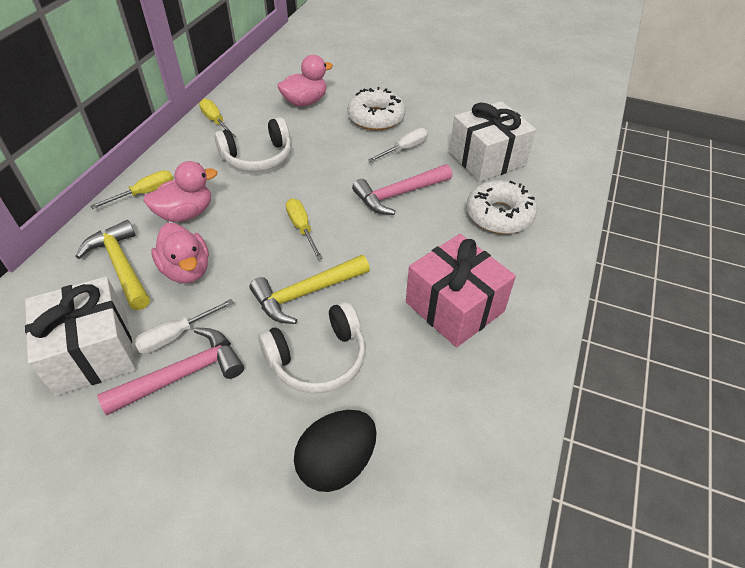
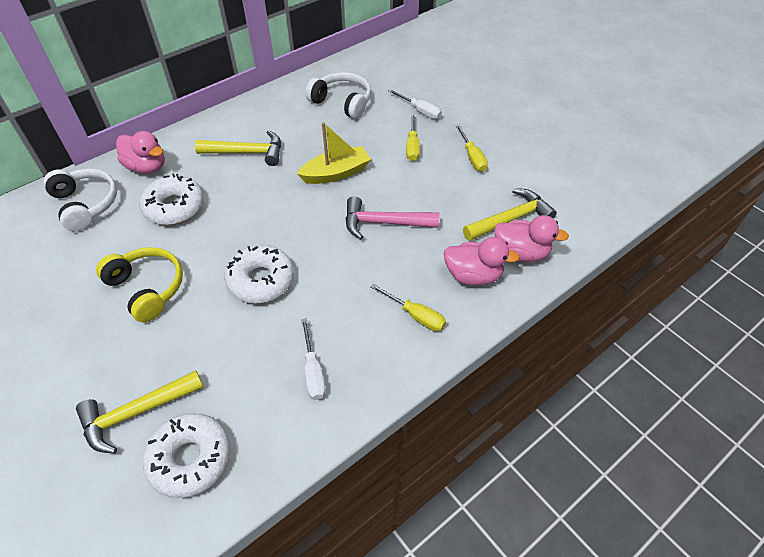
black egg: 1 -> 0
pink gift: 1 -> 0
pink hammer: 2 -> 1
white donut: 2 -> 3
white gift: 2 -> 0
yellow boat: 0 -> 1
yellow hammer: 2 -> 3
yellow headphones: 0 -> 1

